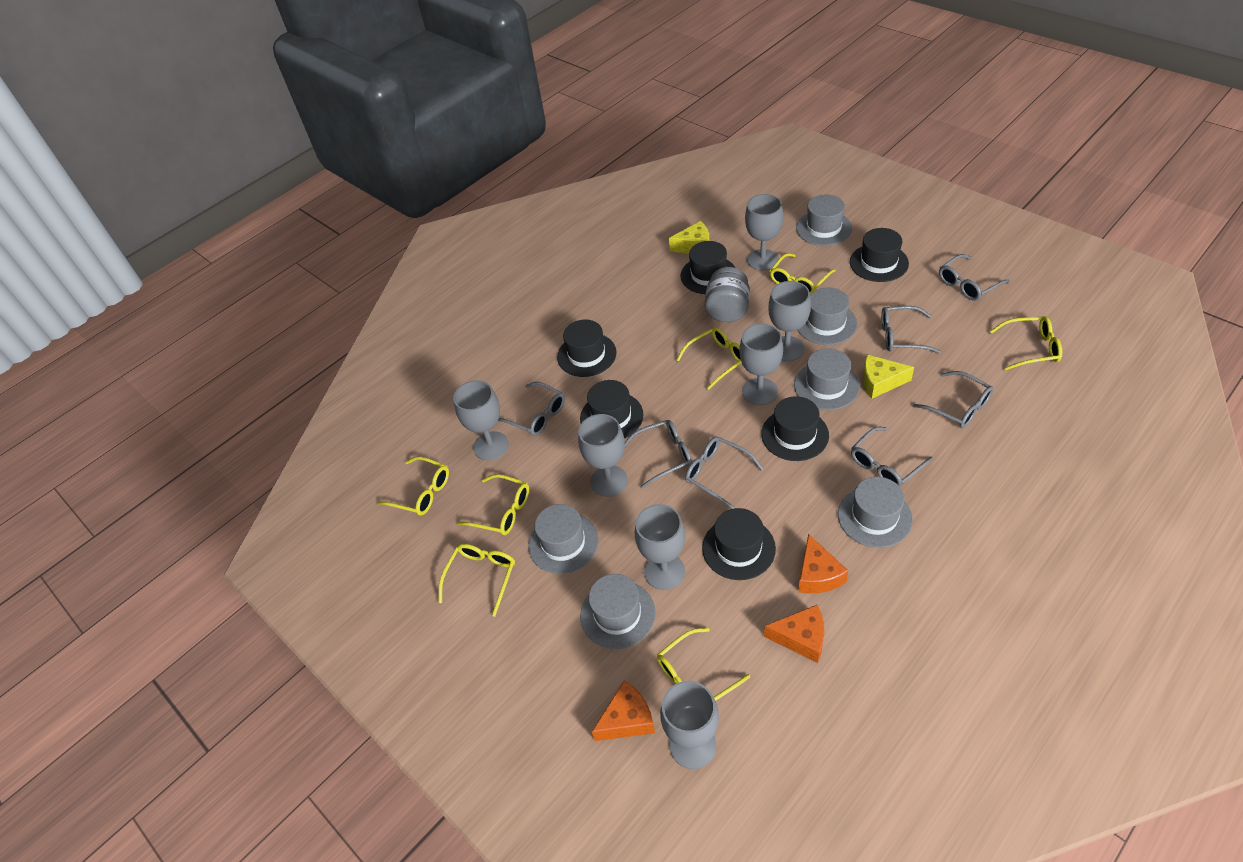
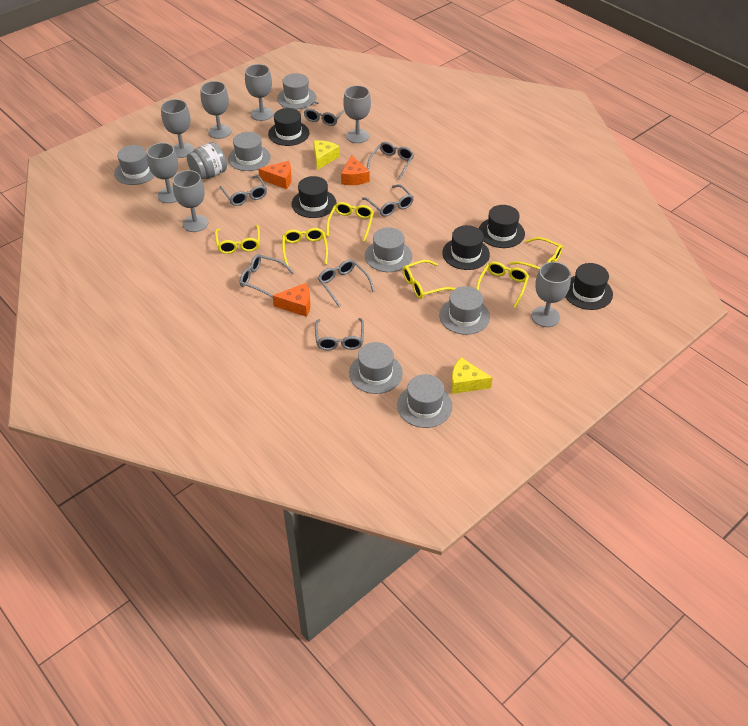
black hat: 6 -> 5
grey hat: 6 -> 7
yellow glasses: 7 -> 6

